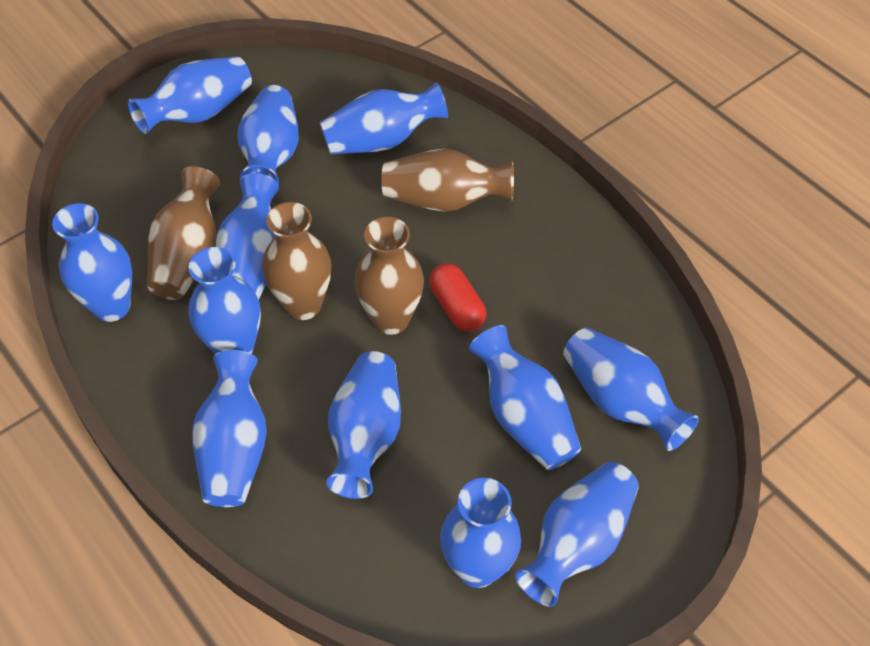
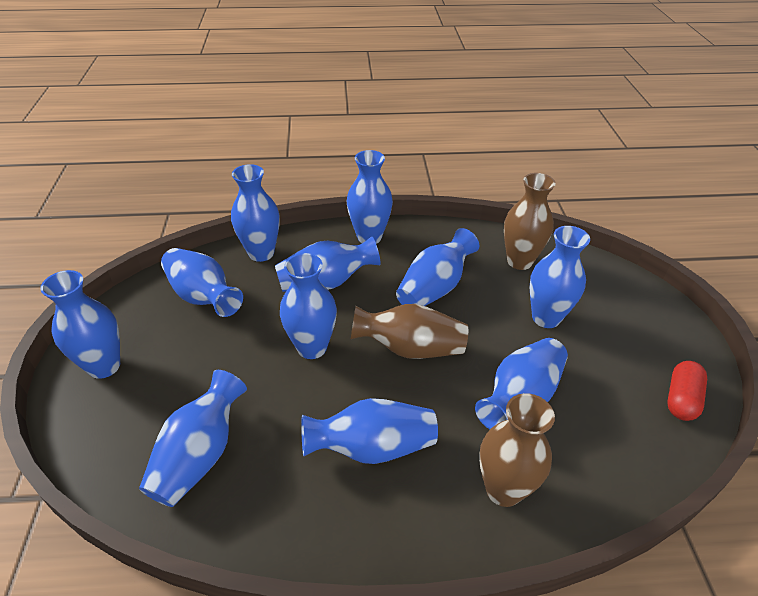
blue vase: 12 -> 11
brown vase: 4 -> 3

